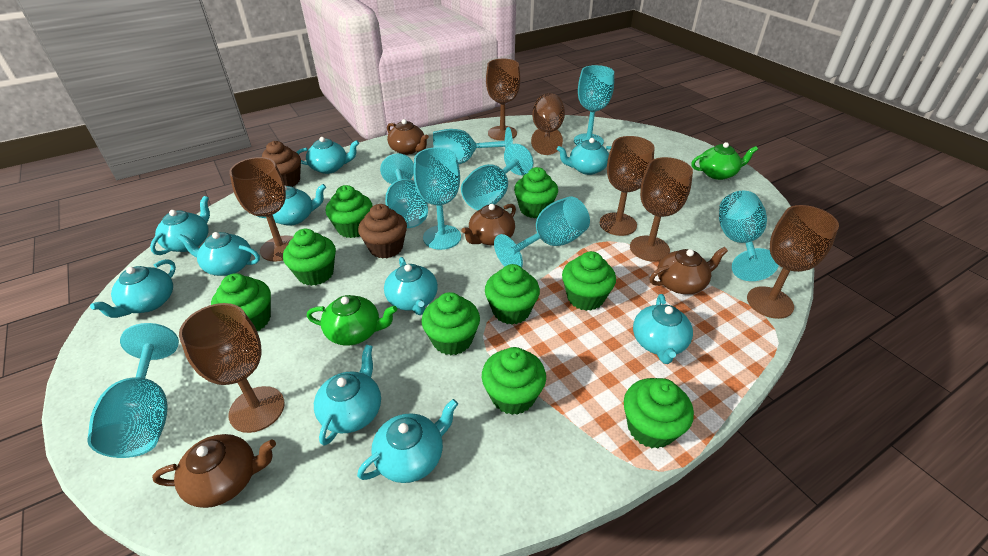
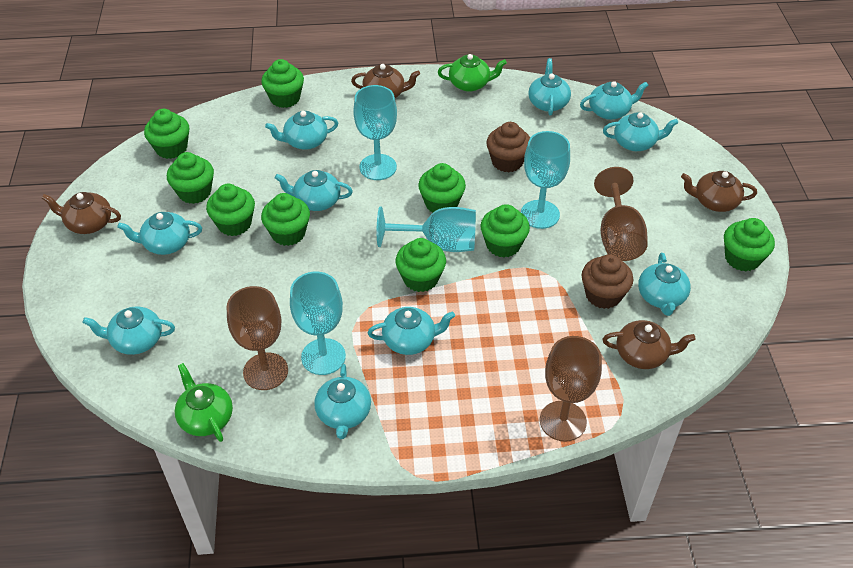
brown goblet: 7 -> 3
turquoise goblet: 8 -> 4

